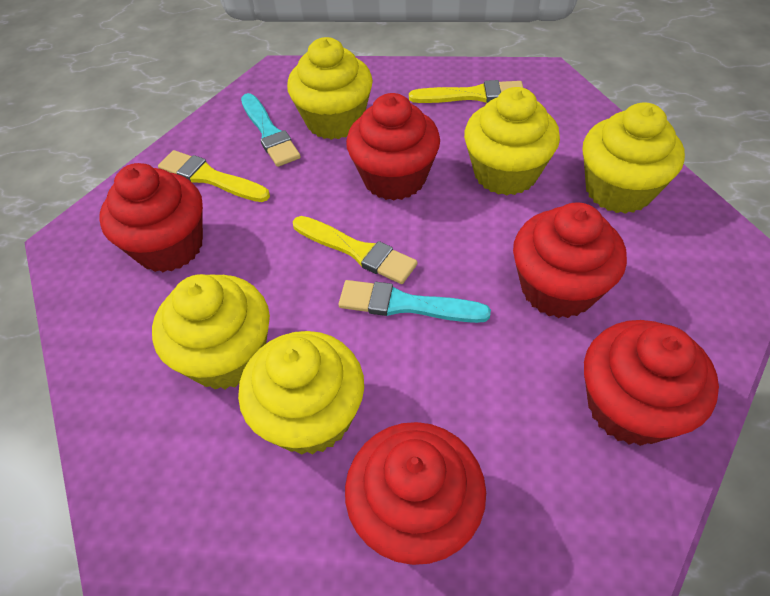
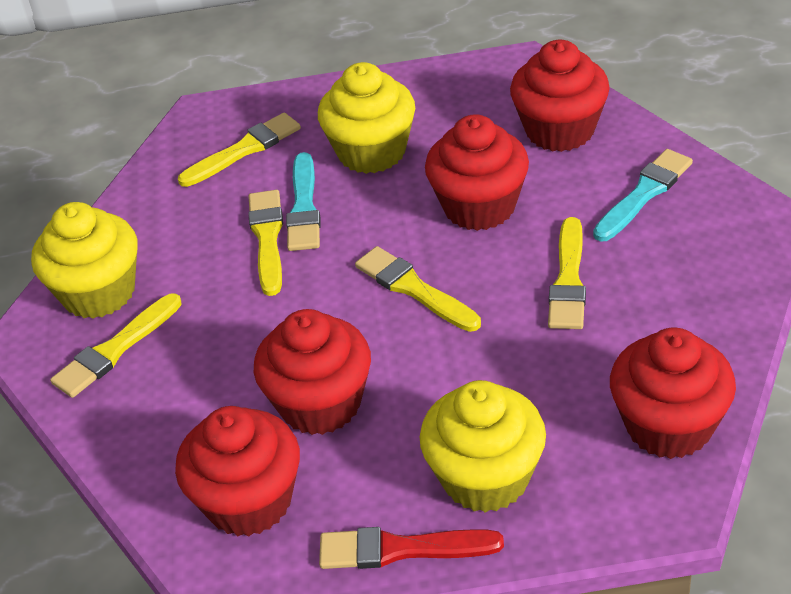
red brush: 0 -> 1
yellow brush: 3 -> 5
yellow cupcake: 5 -> 3

